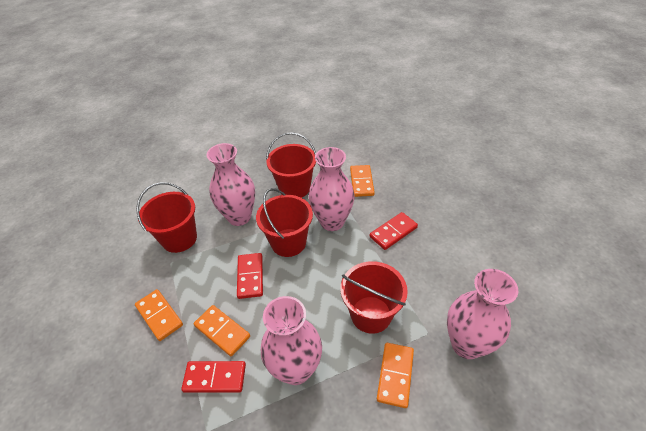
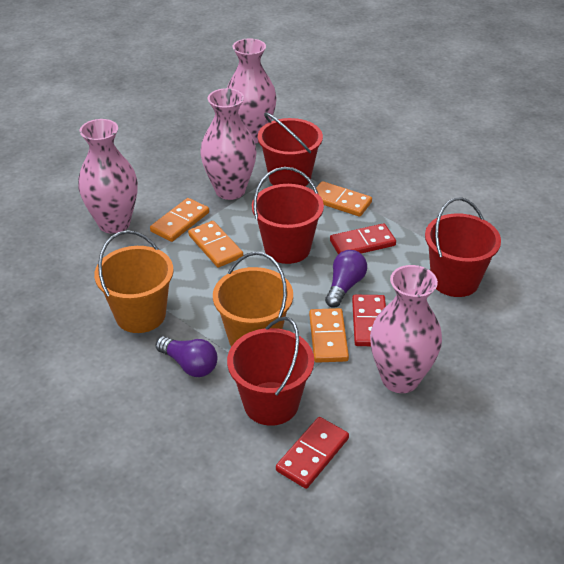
orange bucket: 0 -> 2
purple light bulb: 0 -> 2

